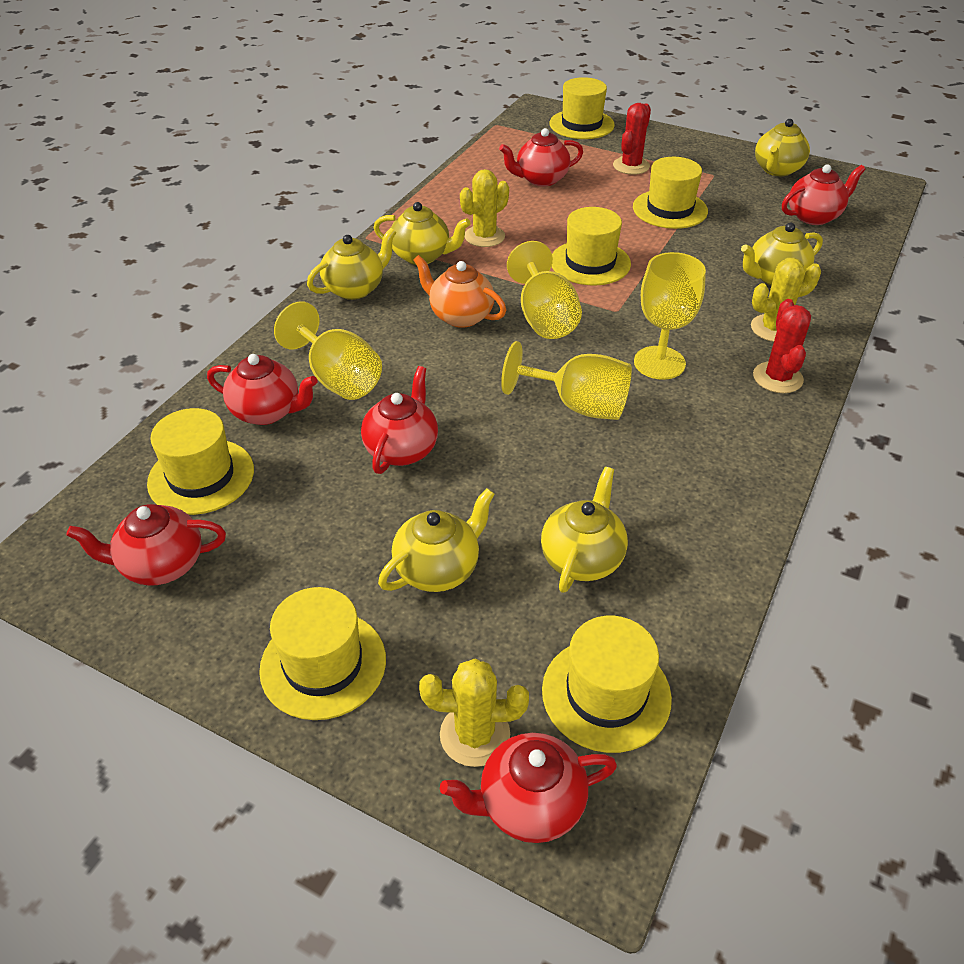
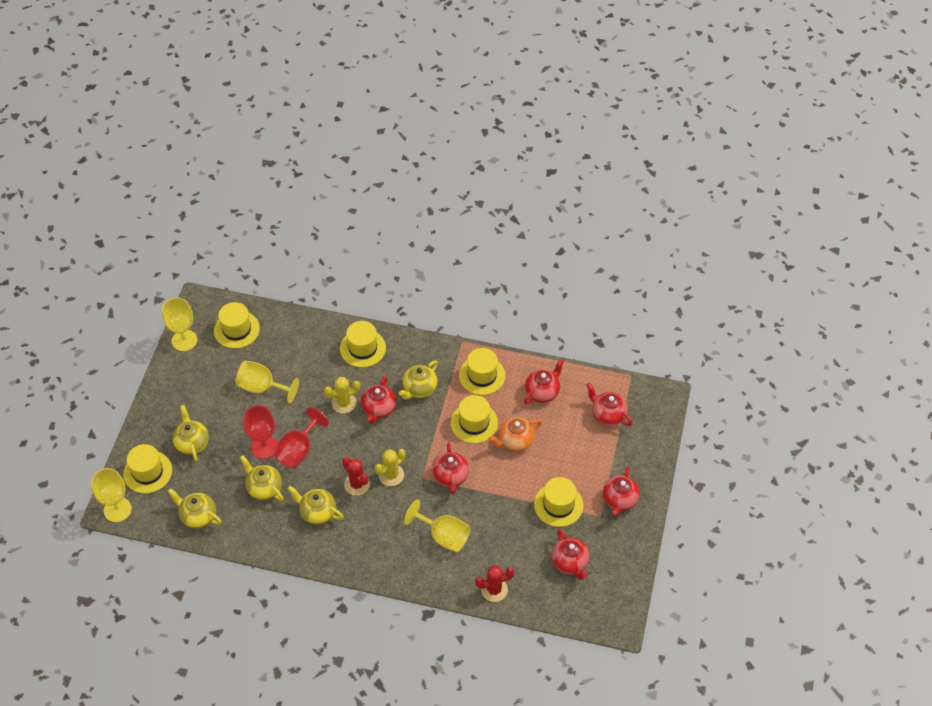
red goblet: 0 -> 2
yellow cactus: 3 -> 2
yellow teapot: 6 -> 5

